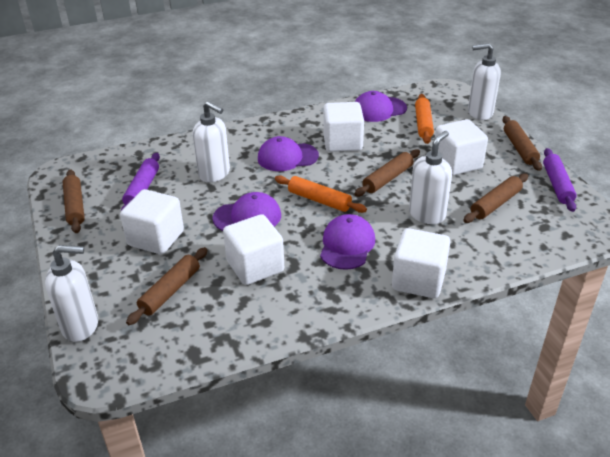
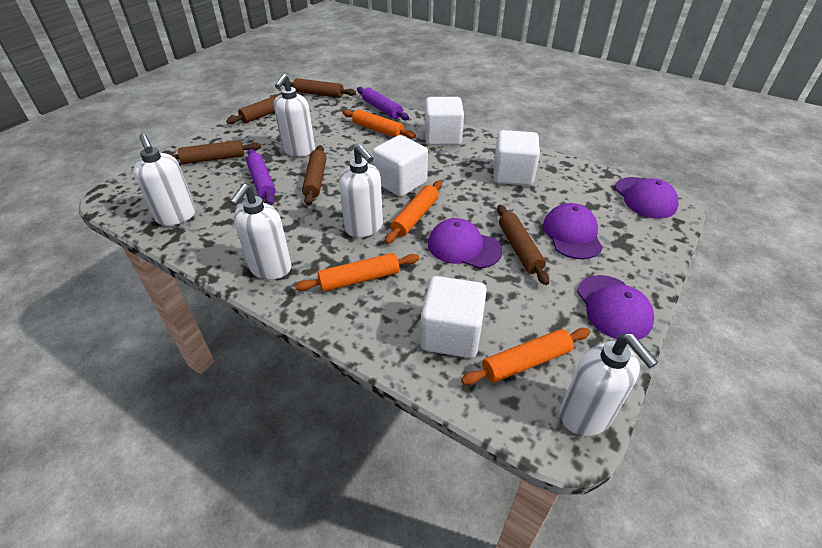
orange rolling pin: 2 -> 4
white cube: 5 -> 4
white soap dispenser: 4 -> 5

